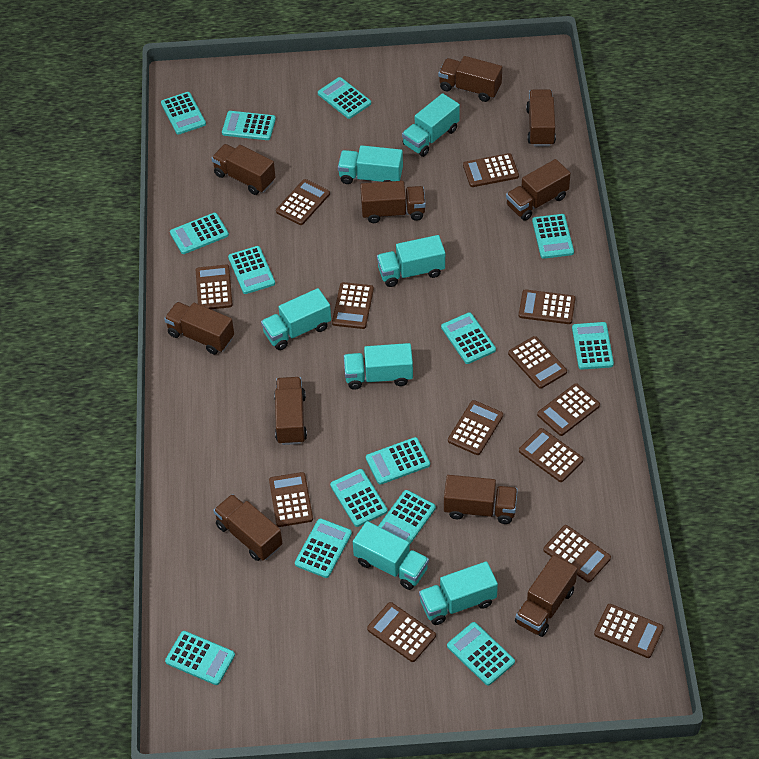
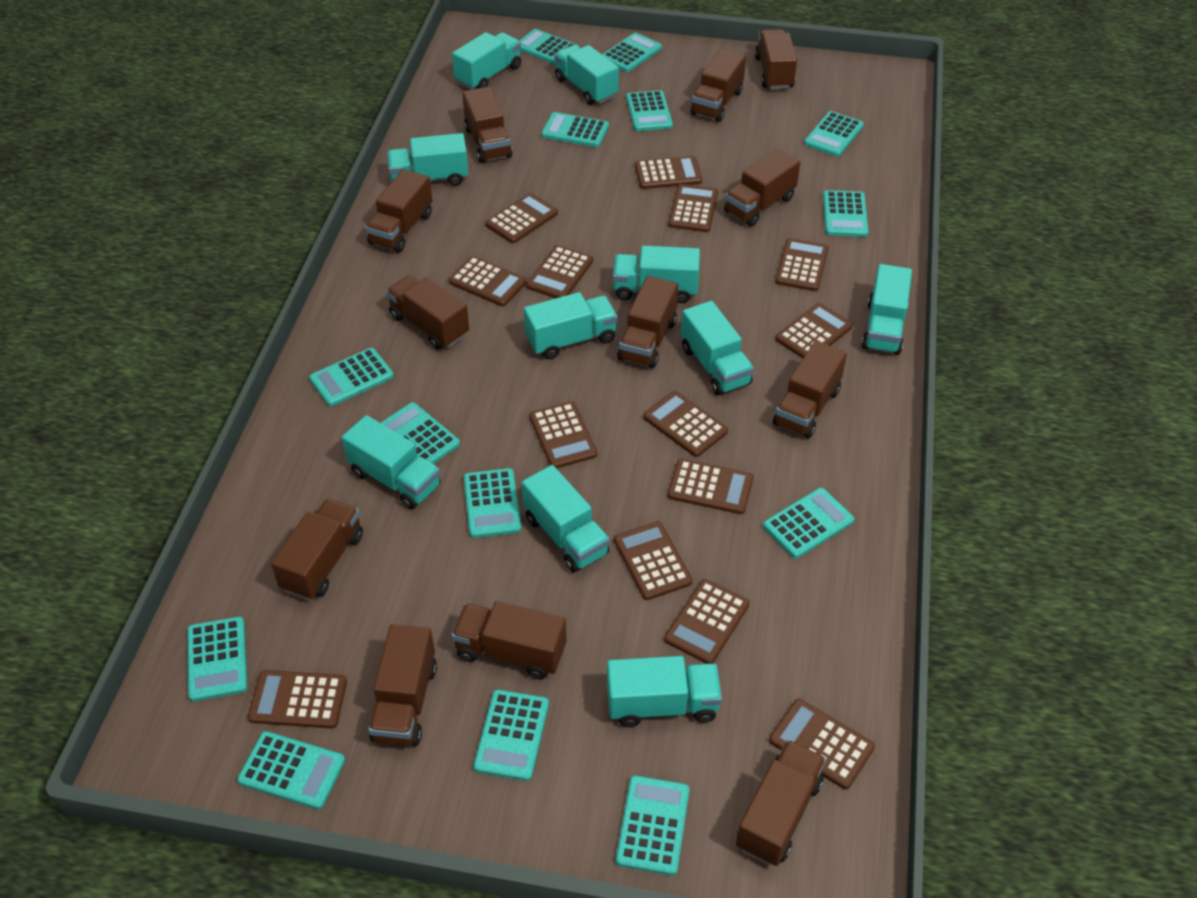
brown calculator: 13 -> 14
brown truck: 10 -> 12
turquoise truck: 7 -> 10

